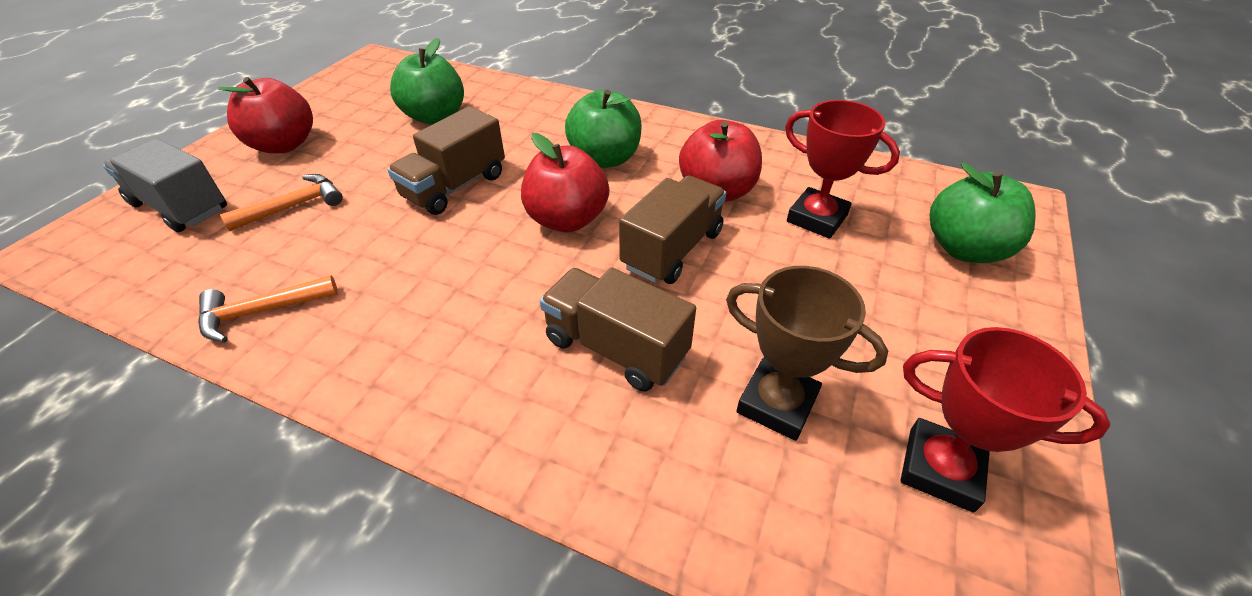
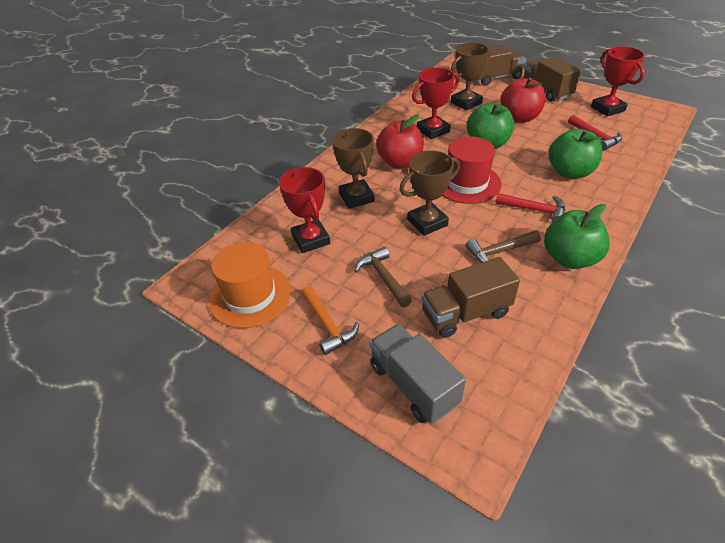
brown hammer: 0 -> 2
brown trophy: 1 -> 3
orange hammer: 2 -> 1
orange hat: 0 -> 1
red apple: 3 -> 2
red hammer: 0 -> 2
red hat: 0 -> 1
red trophy: 2 -> 3

